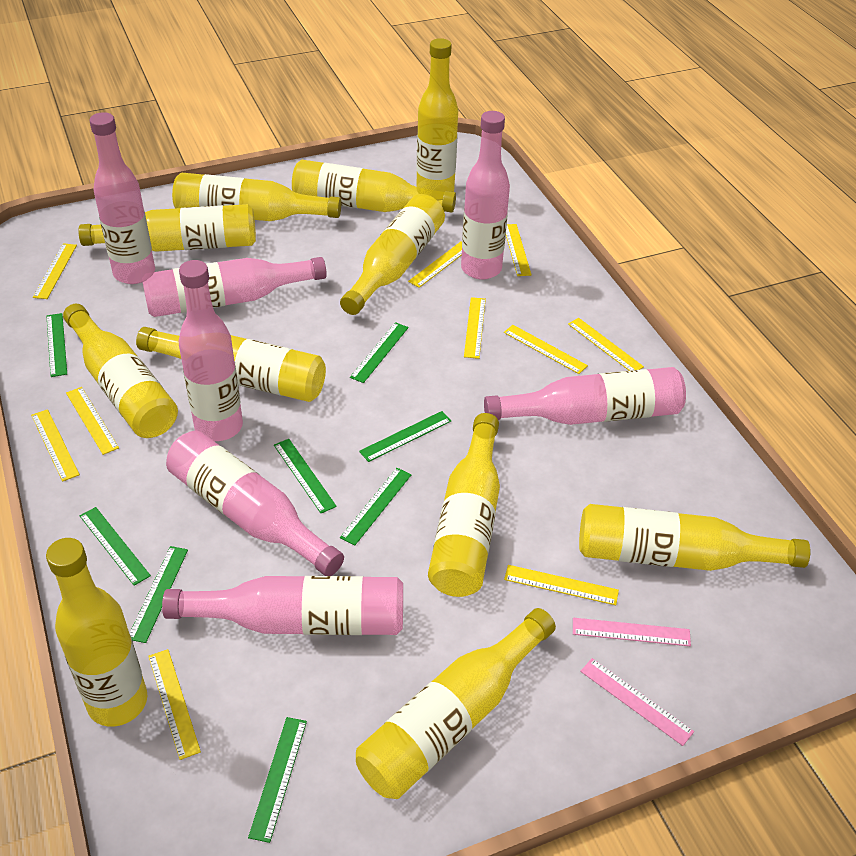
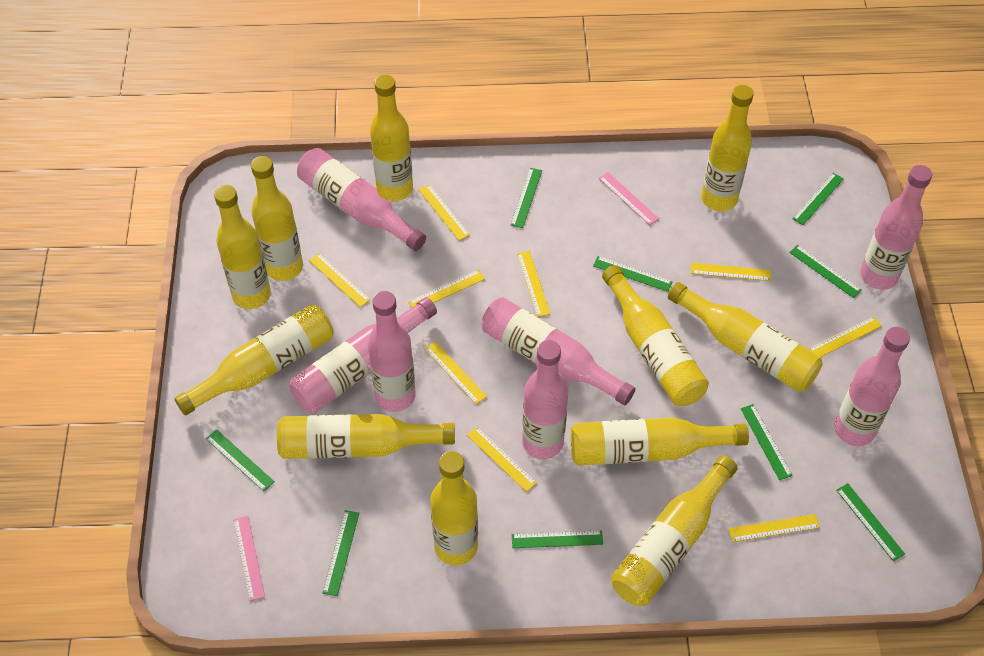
green ruler: 8 -> 9
yellow ruler: 10 -> 9

